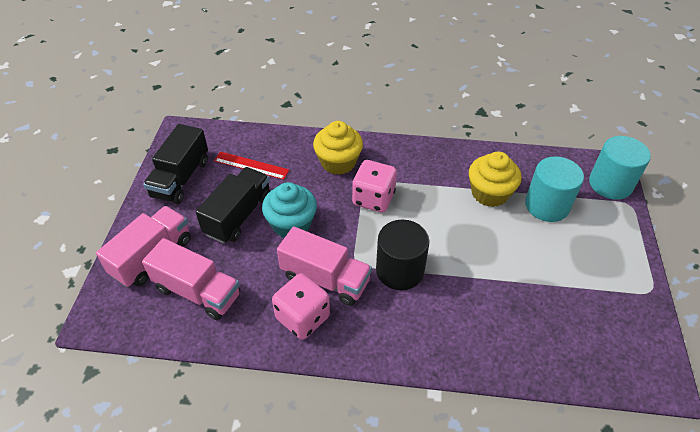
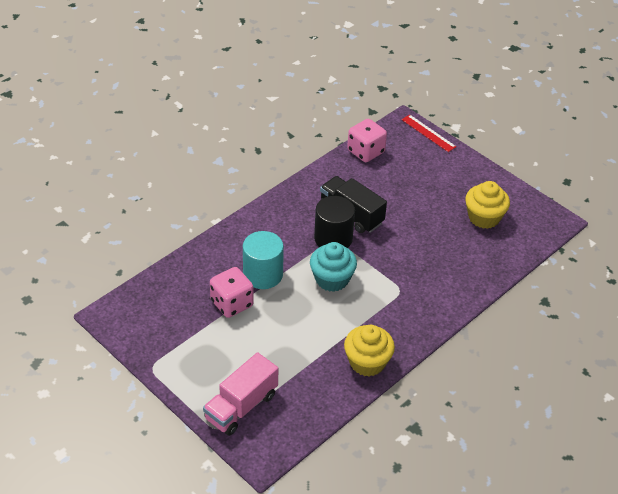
black truck: 2 -> 1
pink truck: 3 -> 1
turquoise cylinder: 2 -> 1

